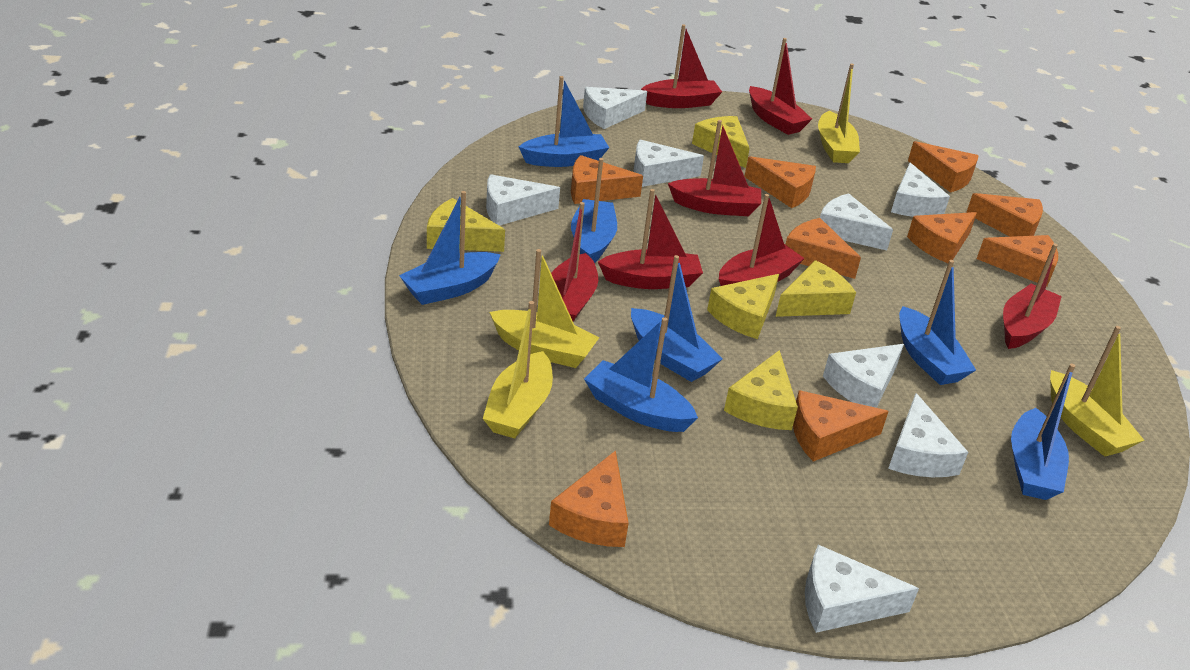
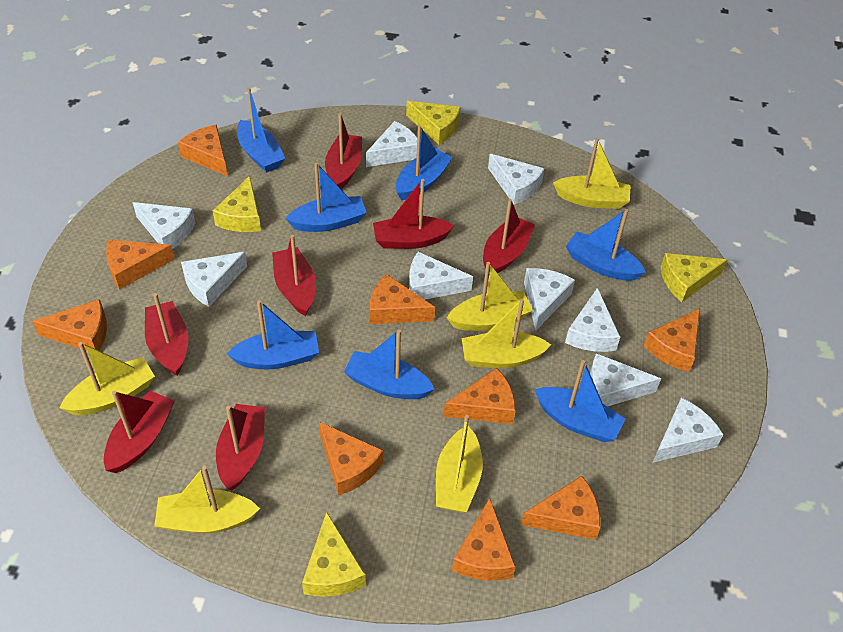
white cheese: 8 -> 9
yellow boat: 4 -> 6
yellow cheese: 5 -> 4

